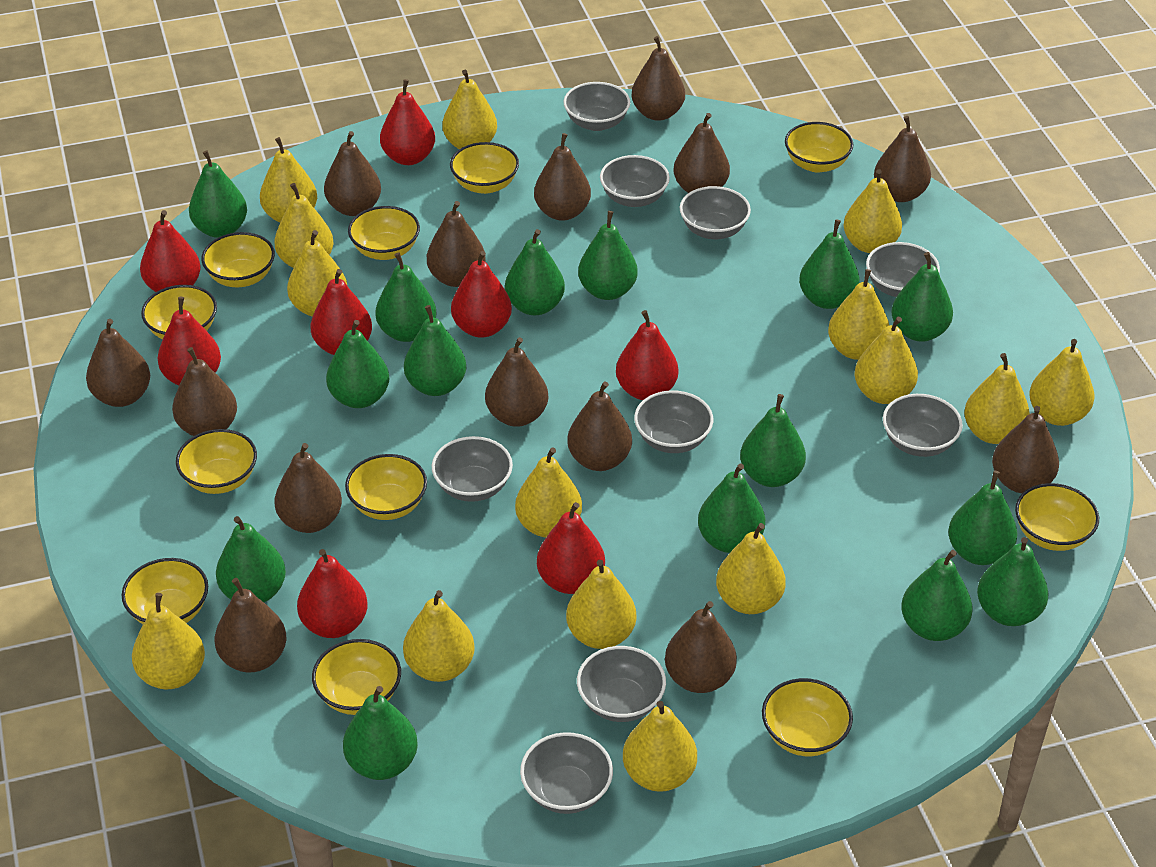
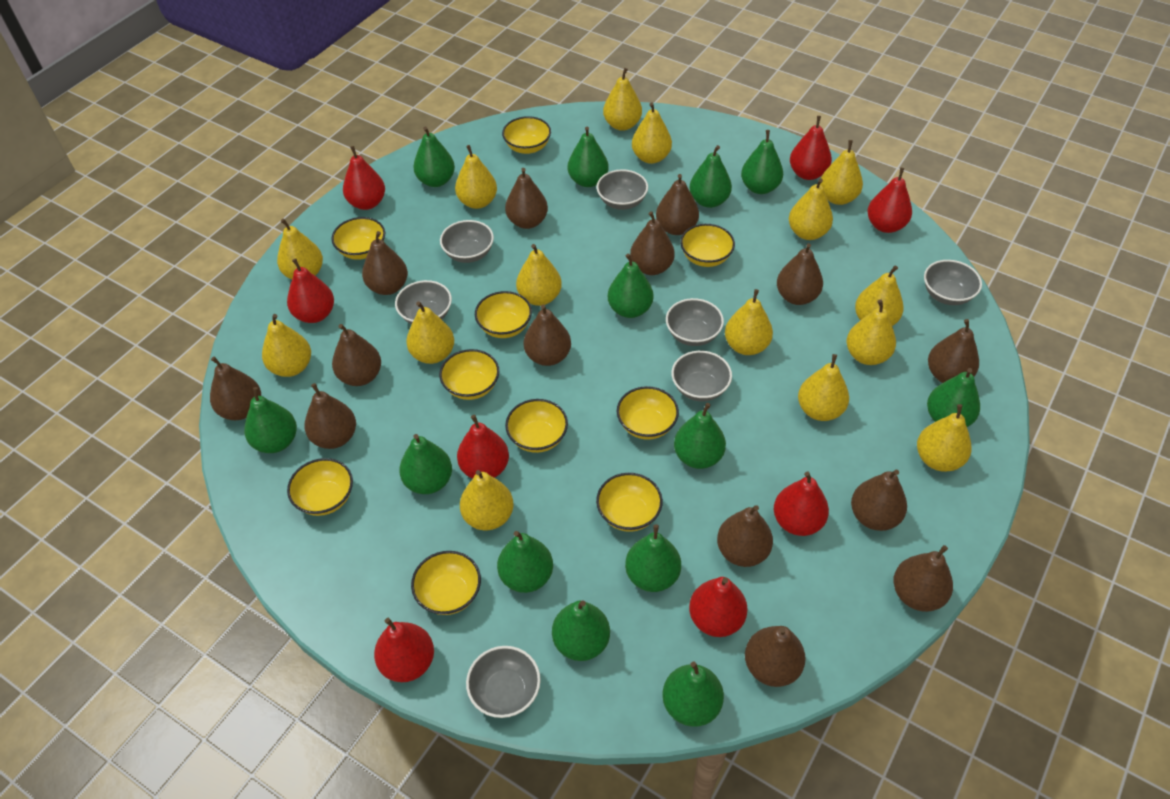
green pear: 15 -> 13
grey bowl: 9 -> 7
yellow bowl: 11 -> 10

